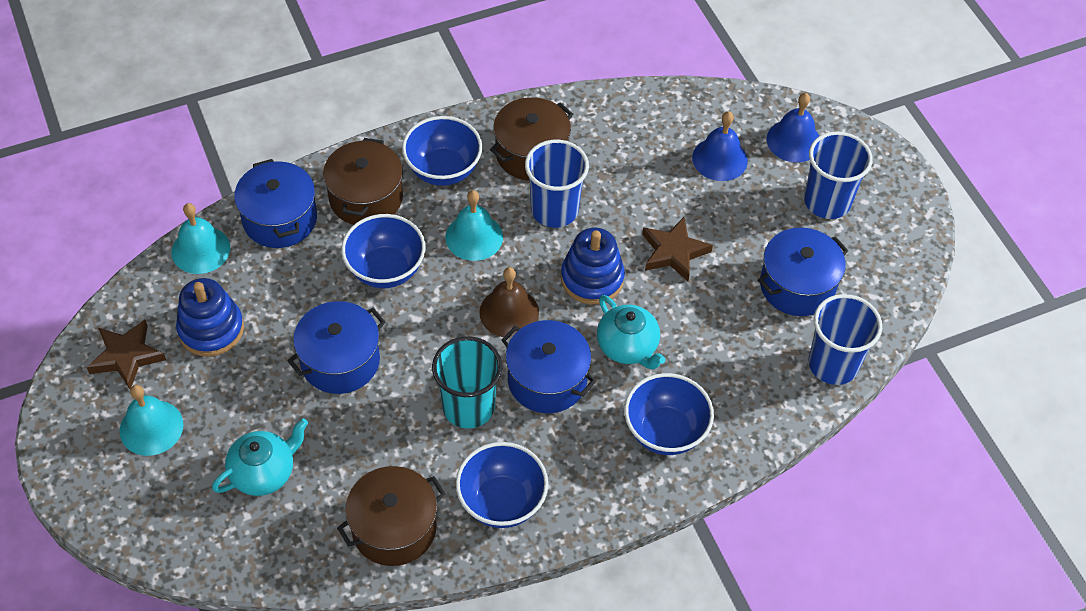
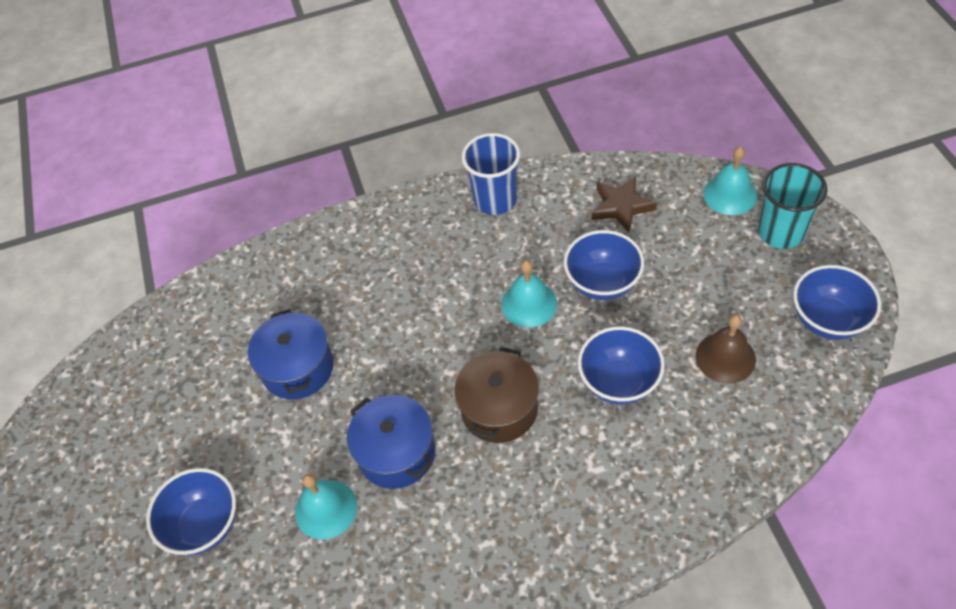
blue bell: 2 -> 0
blue cup: 3 -> 1
blue pot: 4 -> 2
blue stacking toy: 2 -> 0
brown pot: 3 -> 1
brown star: 2 -> 1
turquoise teapot: 2 -> 0

